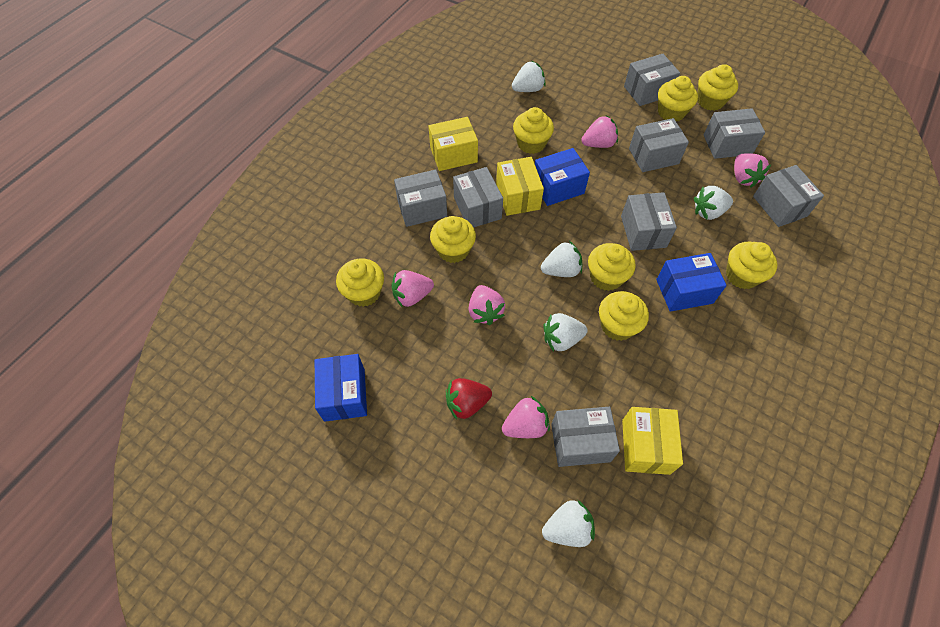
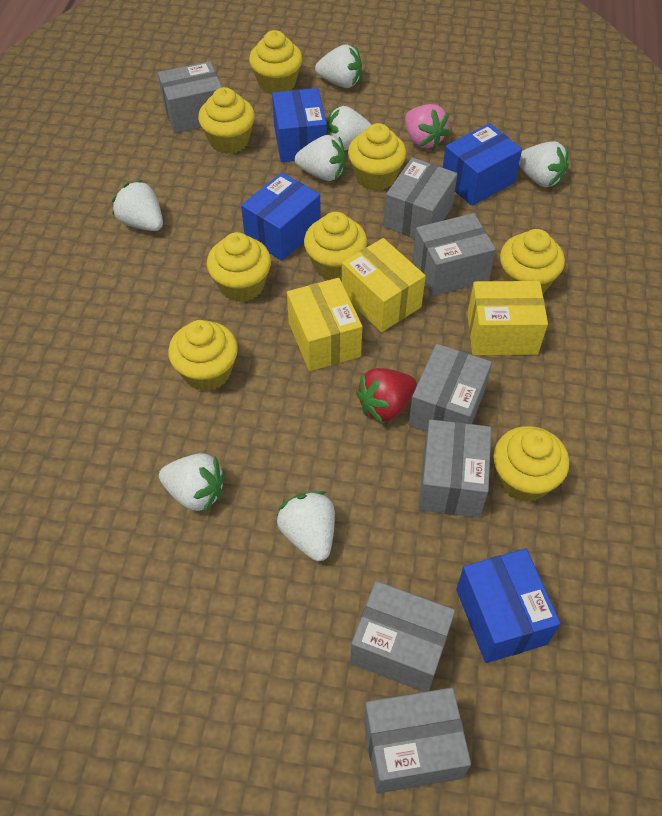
blue box: 3 -> 4
grey box: 8 -> 7
pink strawberry: 5 -> 1
white strawberry: 5 -> 7

